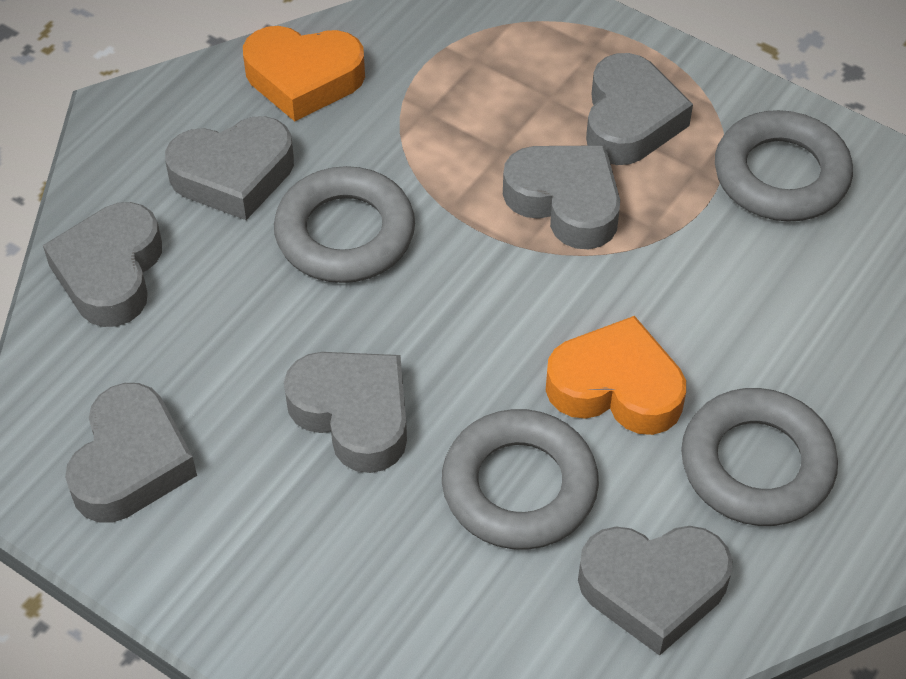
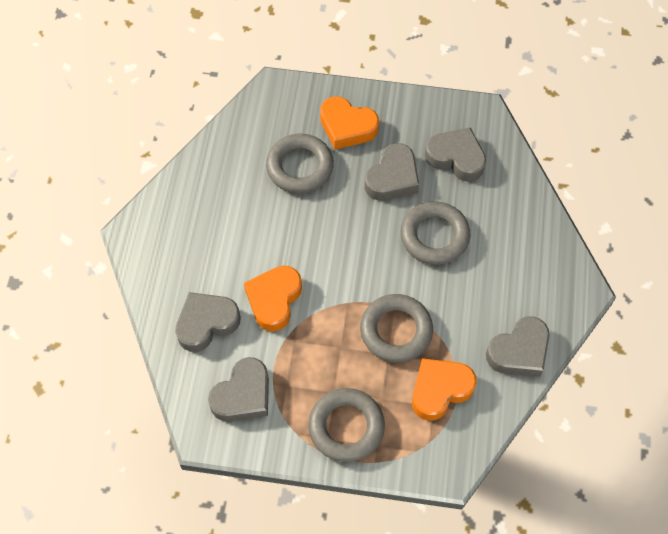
grey heart: 7 -> 5
orange heart: 2 -> 3

